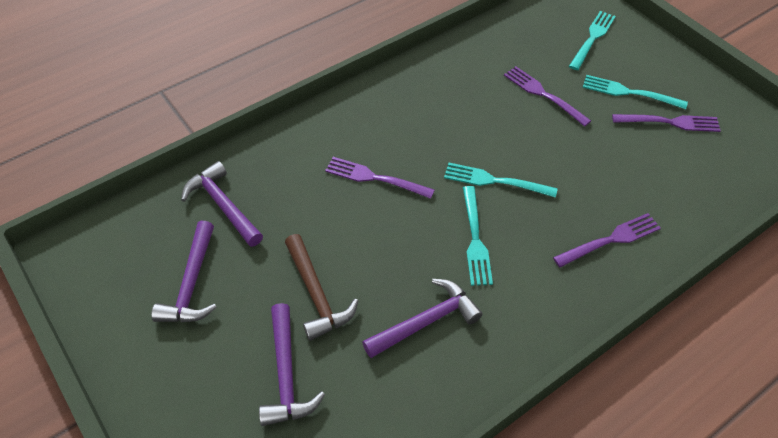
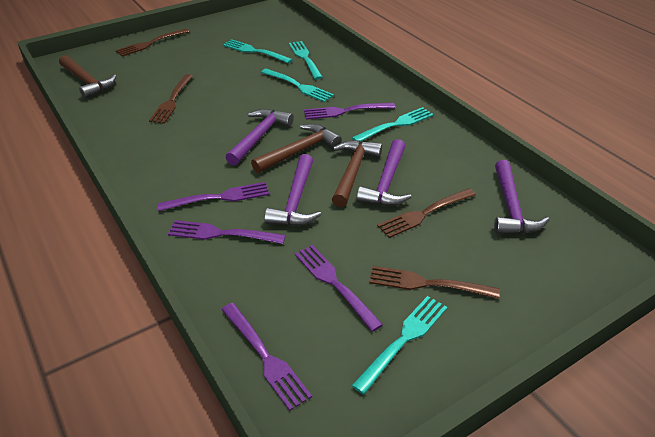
brown fork: 0 -> 4
brown hammer: 1 -> 3
purple fork: 4 -> 5
turquoise fork: 4 -> 5

